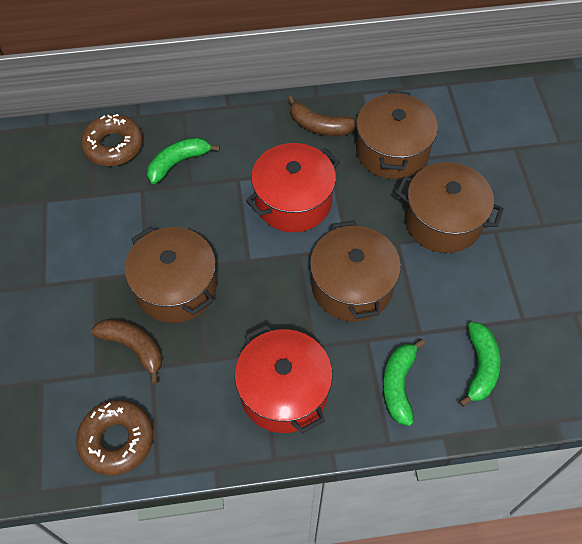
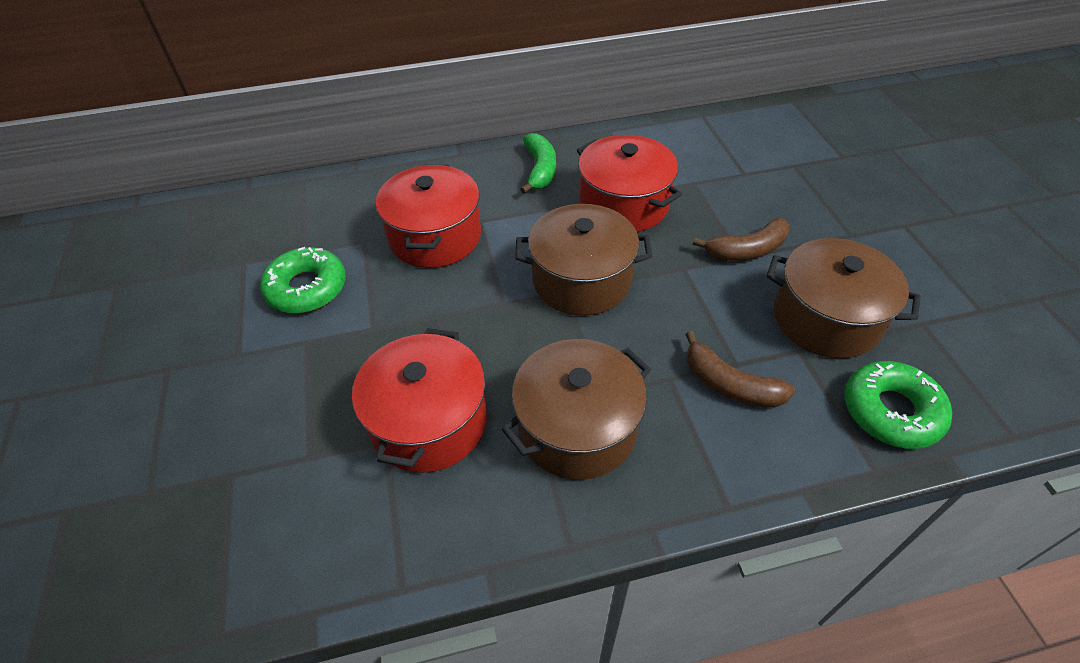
brown donut: 2 -> 0
brown pot: 4 -> 3
green banana: 3 -> 1
green donut: 0 -> 2
red pot: 2 -> 3

